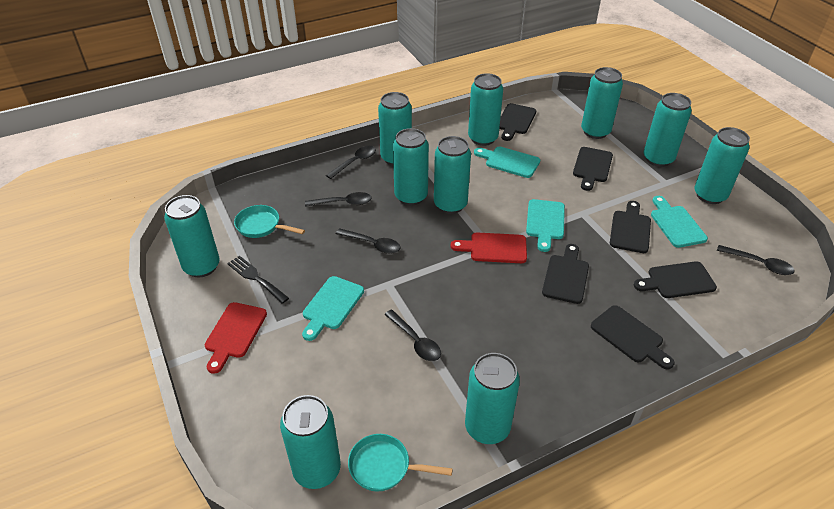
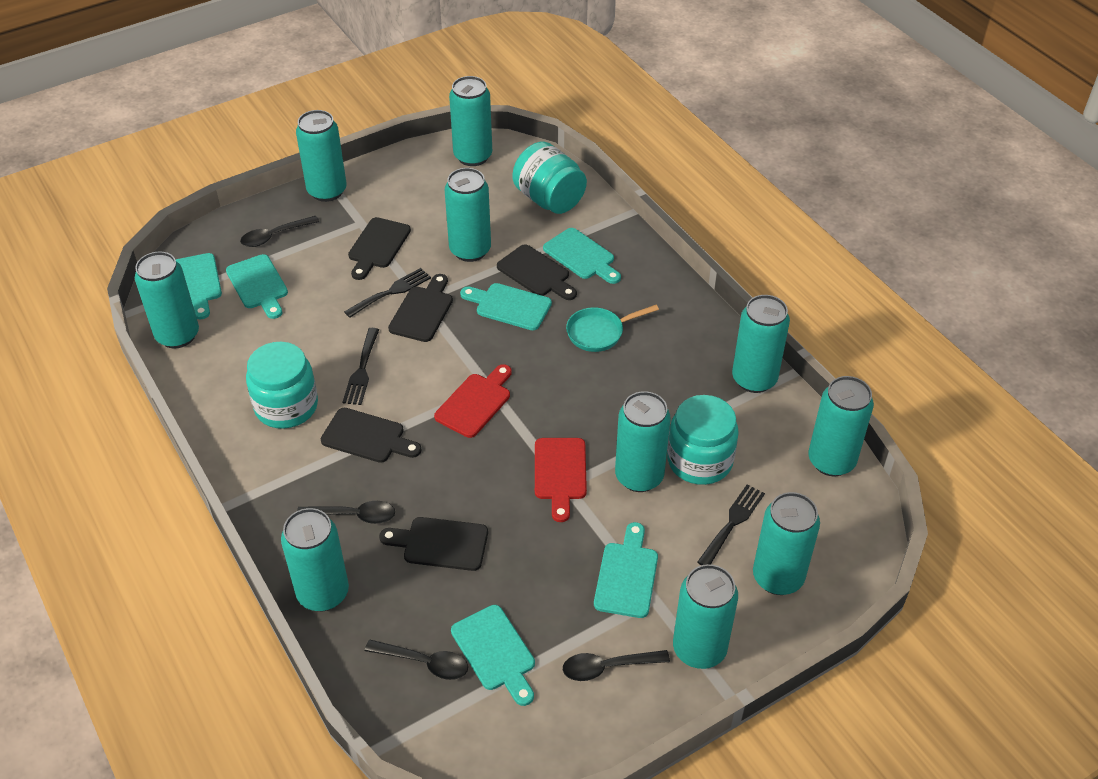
black cutting board: 6 -> 5
black fork: 1 -> 3
black spoon: 5 -> 4
turquoise cutting board: 4 -> 6
turquoise jar: 0 -> 3
turquoise pan: 2 -> 1

